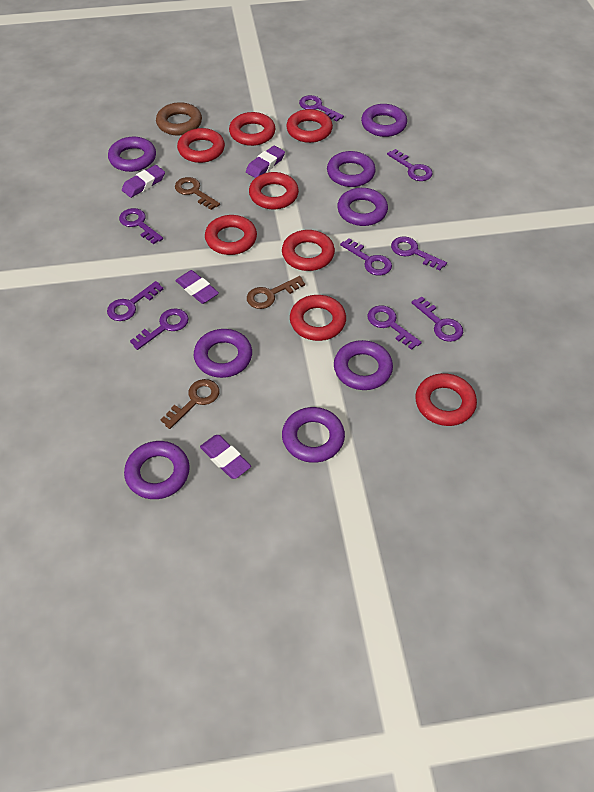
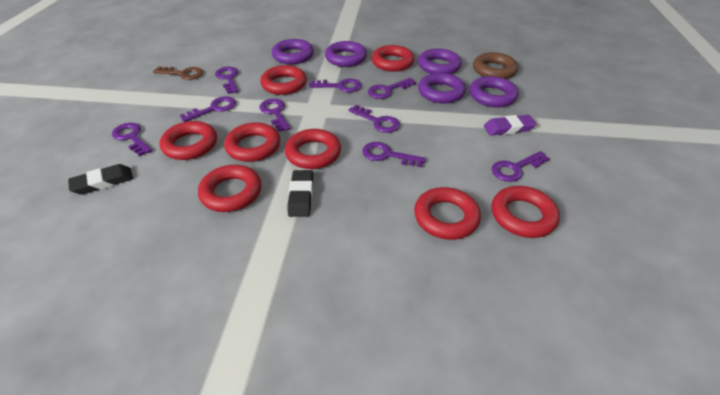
black eraser: 0 -> 2
brown key: 3 -> 1
purple eraser: 4 -> 1
purple ring: 8 -> 5

